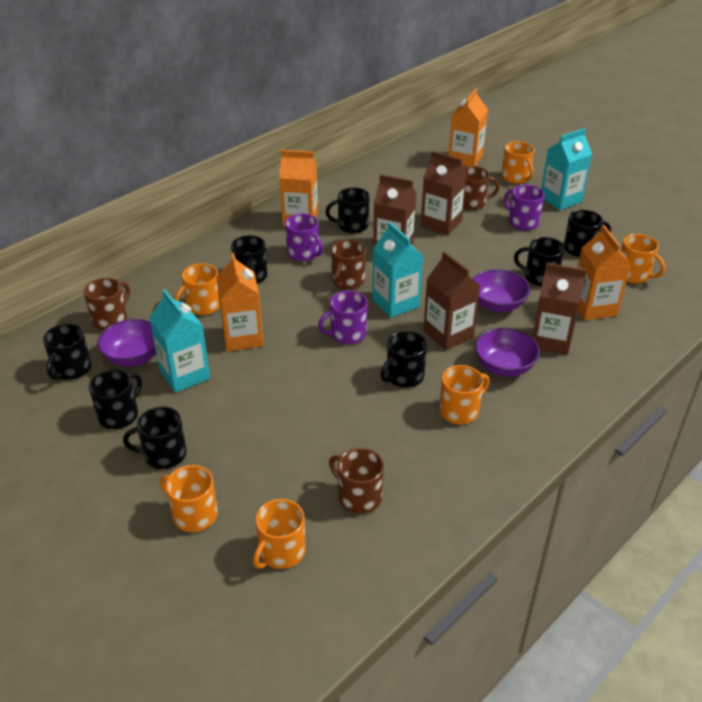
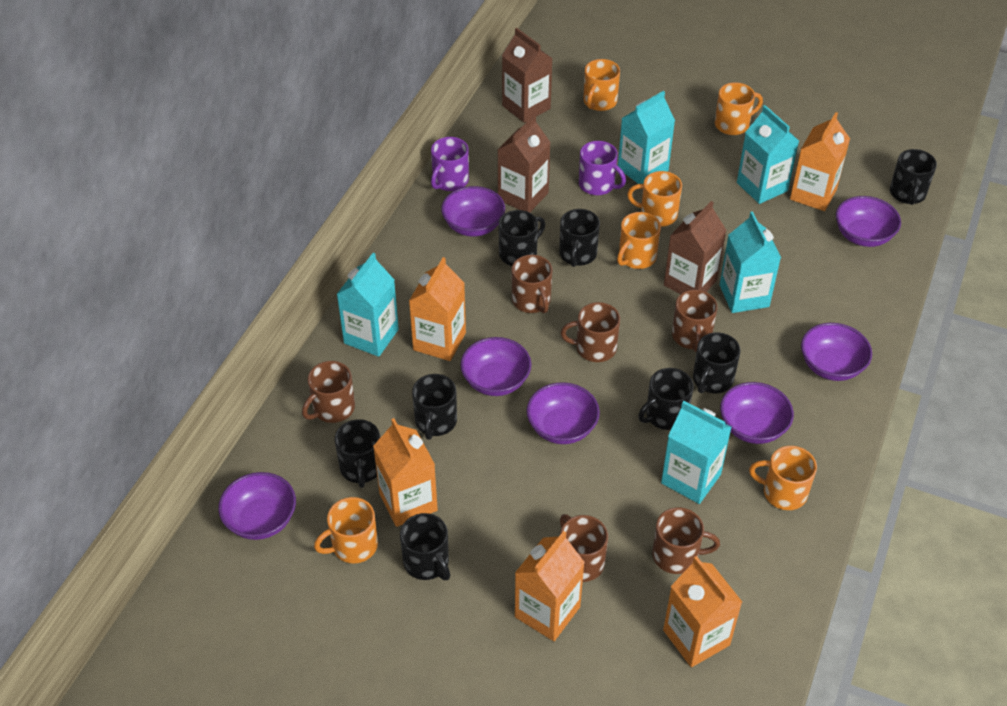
brown carton: 4 -> 3
brown mug: 4 -> 6
orange carton: 4 -> 5
purple bowl: 3 -> 7
purple mug: 3 -> 2
turquoise carton: 3 -> 5

